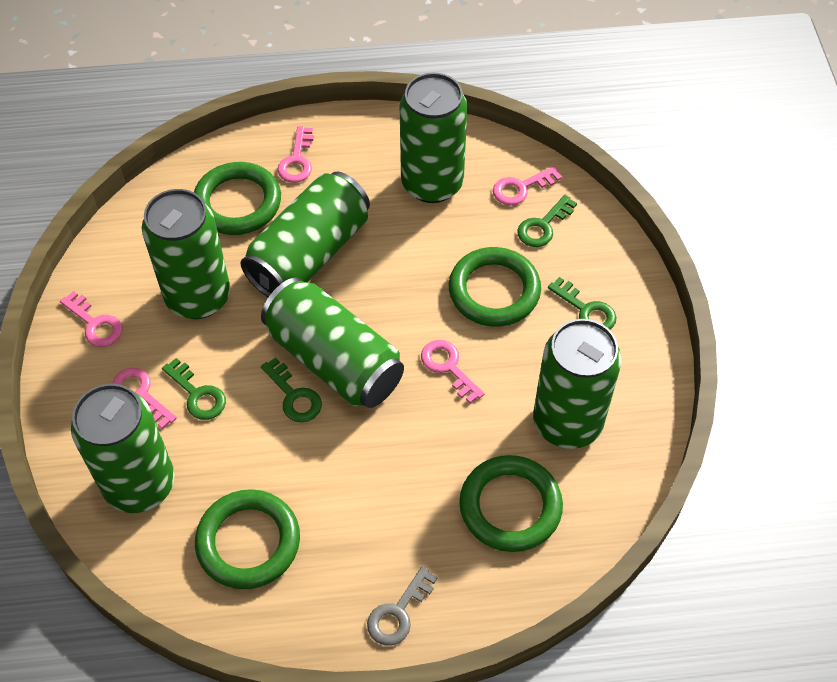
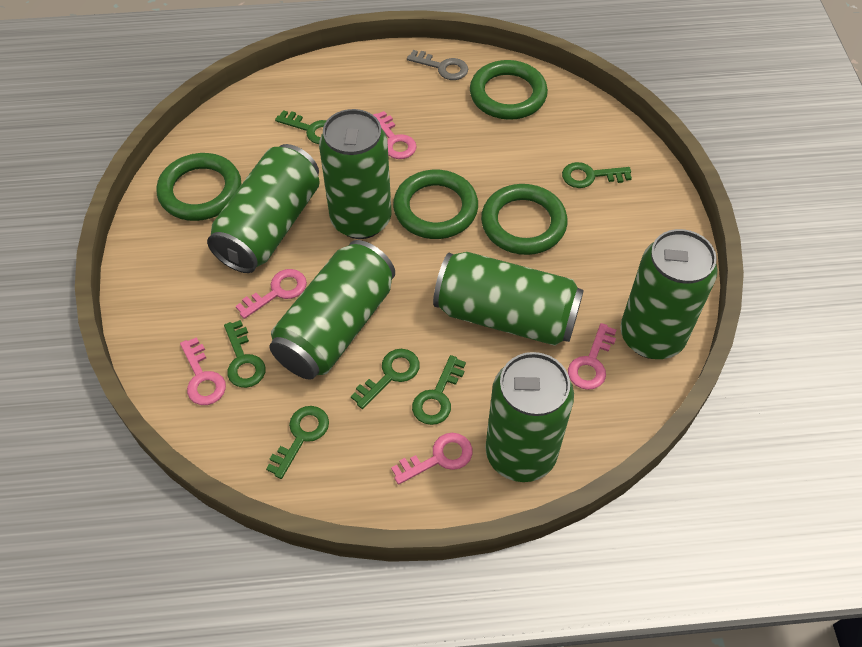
green key: 4 -> 6

